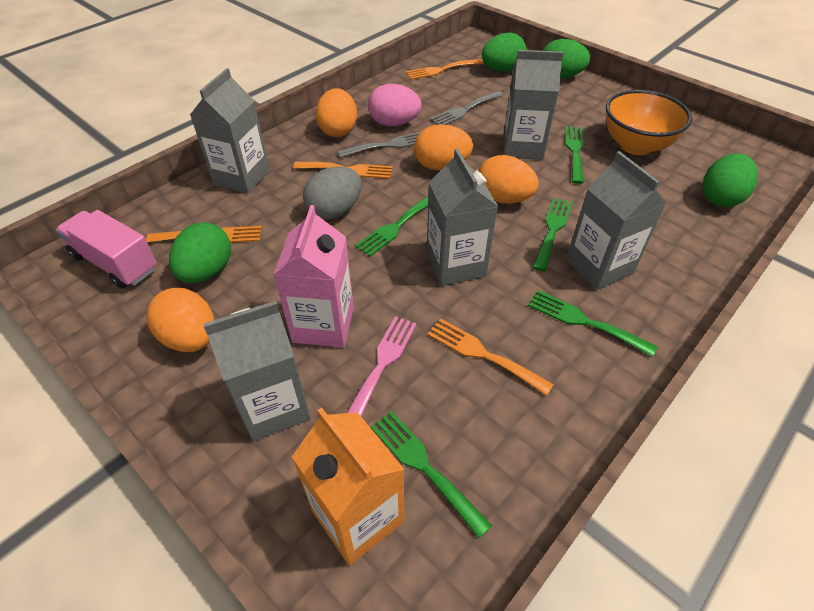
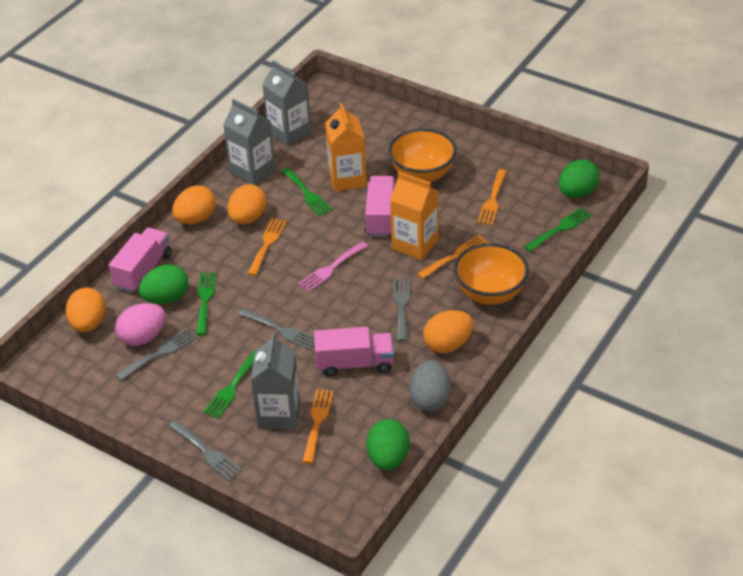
green egg: 4 -> 3
green fork: 5 -> 4
grey carton: 5 -> 3
grey fork: 2 -> 4
orange bowl: 1 -> 2
orange carton: 1 -> 2
pink carton: 1 -> 0
pink truck: 1 -> 3

